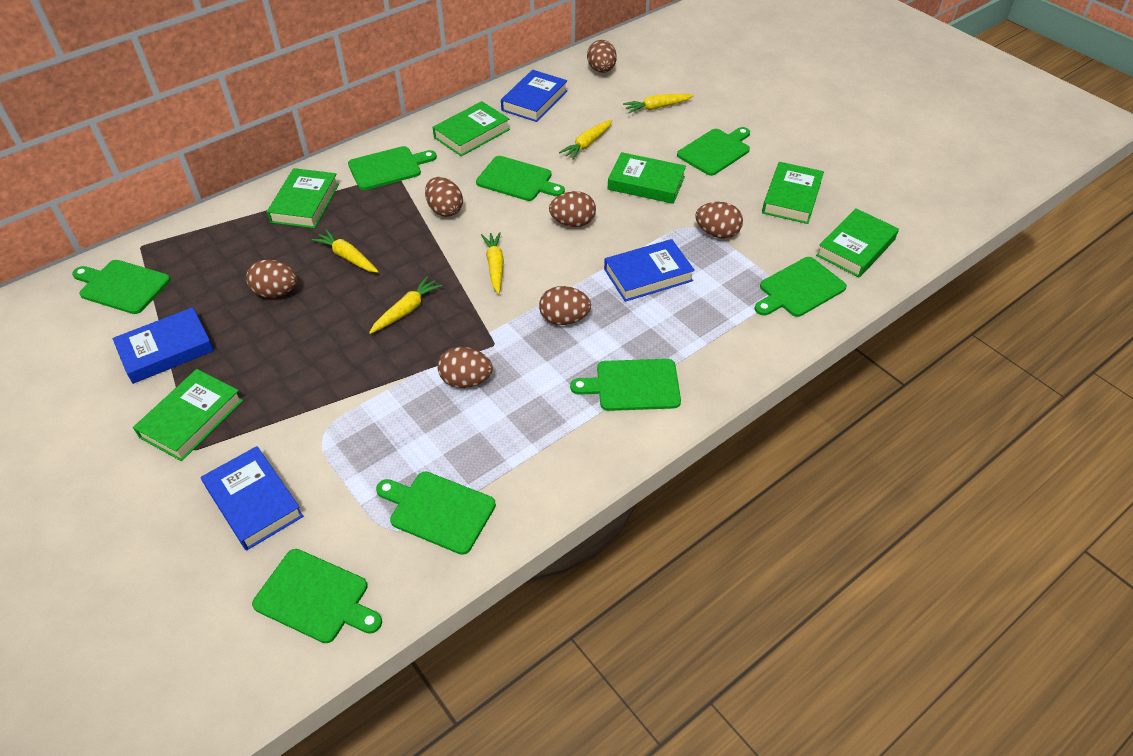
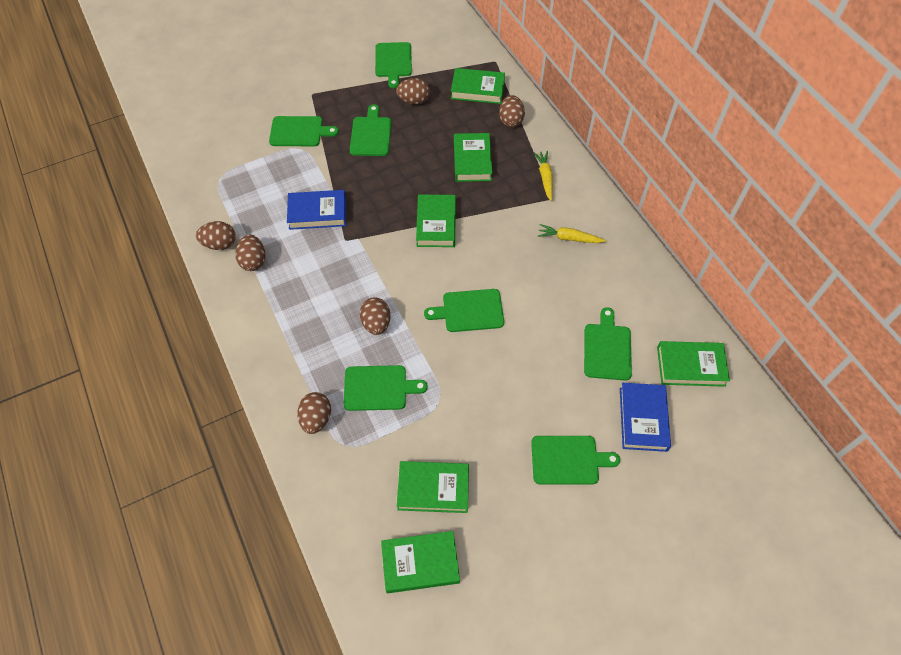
blue book: 4 -> 2
brown egg: 7 -> 6
green cutting board: 8 -> 7
yellow carrot: 5 -> 2

